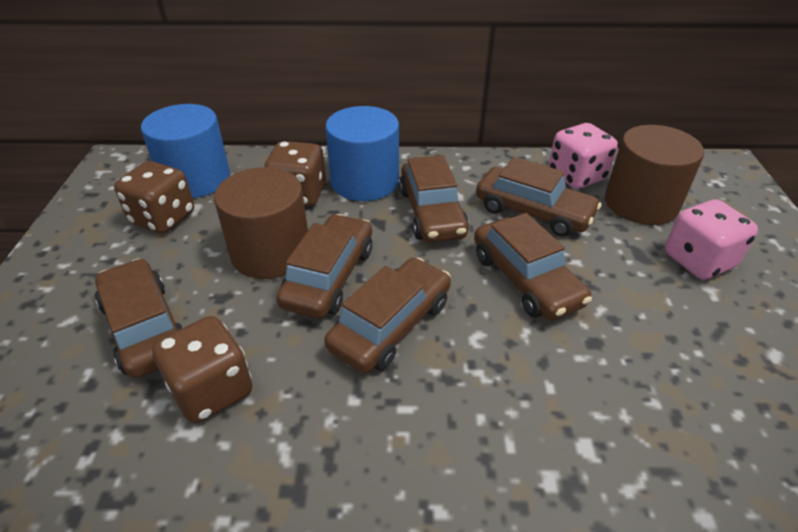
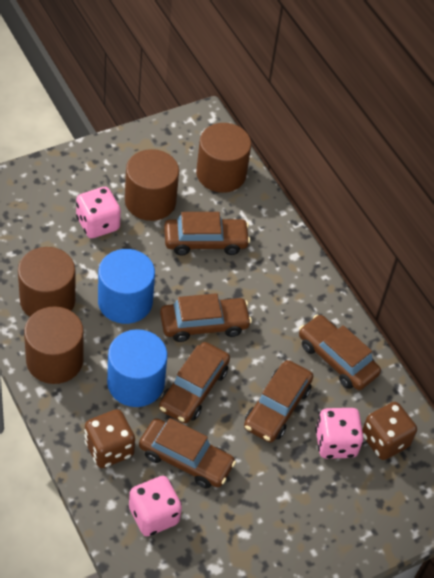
brown cylinder: 2 -> 4
brown dice: 3 -> 2
pink dice: 2 -> 3

